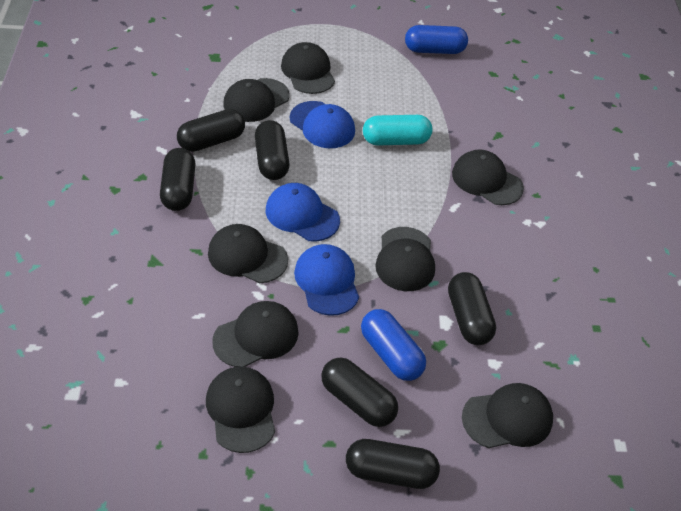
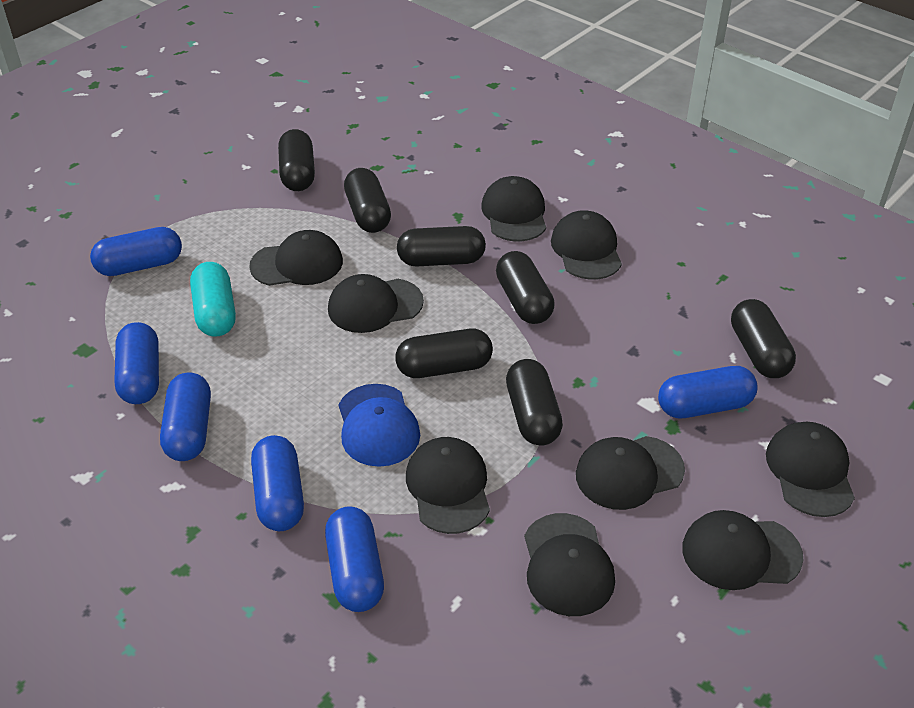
black cap: 8 -> 9
black capsule: 6 -> 7
blue cap: 3 -> 1
blue capsule: 2 -> 6

